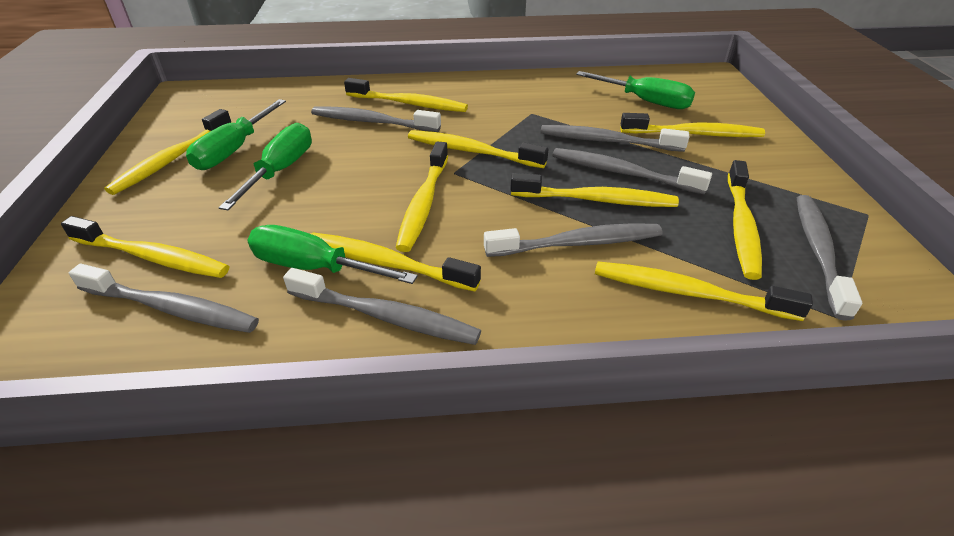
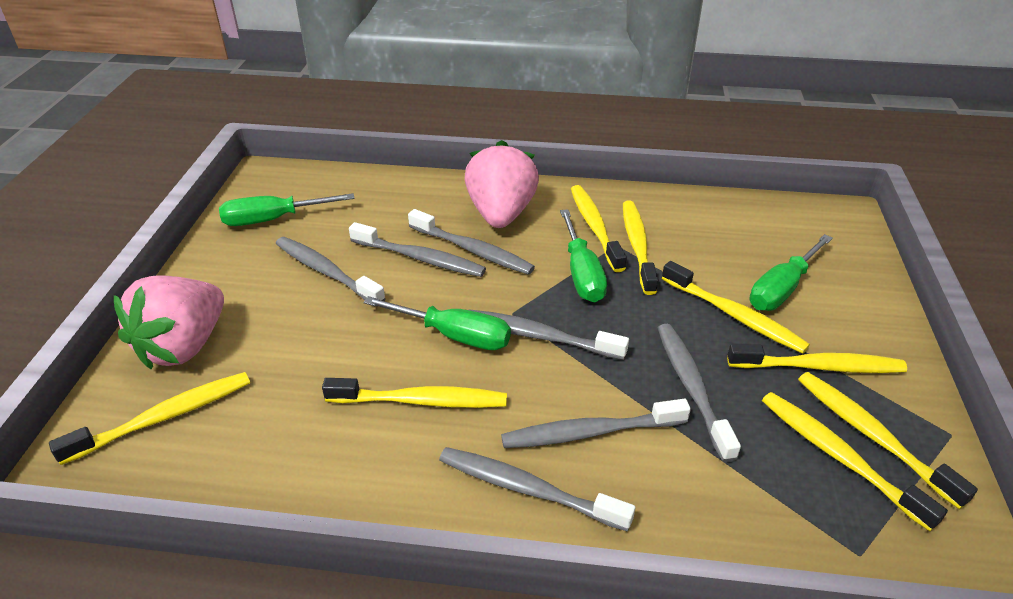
pink strawberry: 0 -> 2
yellow toothbrush: 10 -> 8

